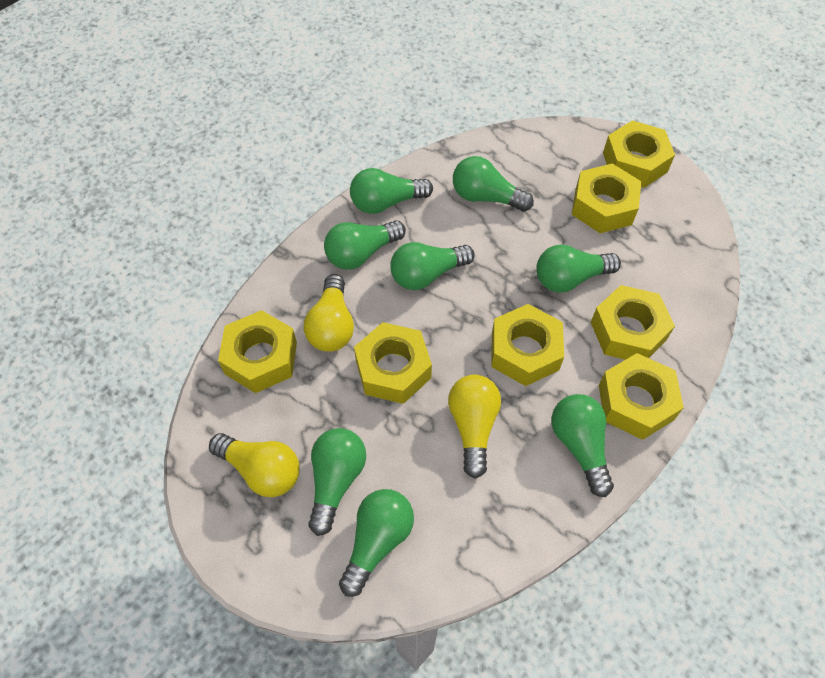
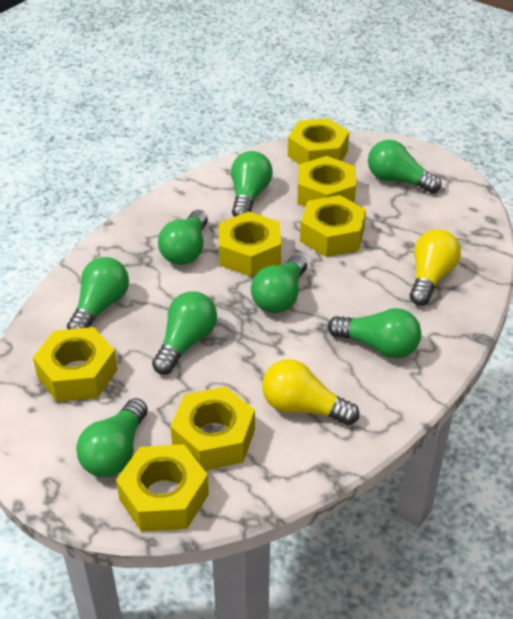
yellow light bulb: 3 -> 2

